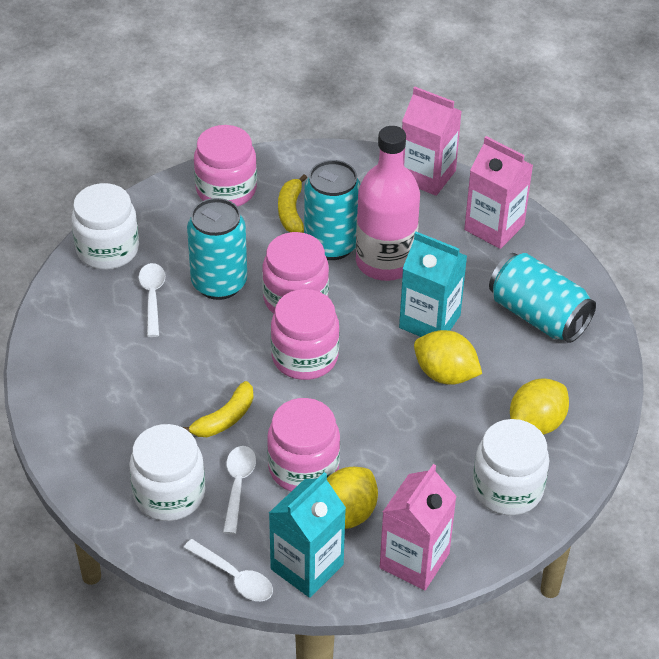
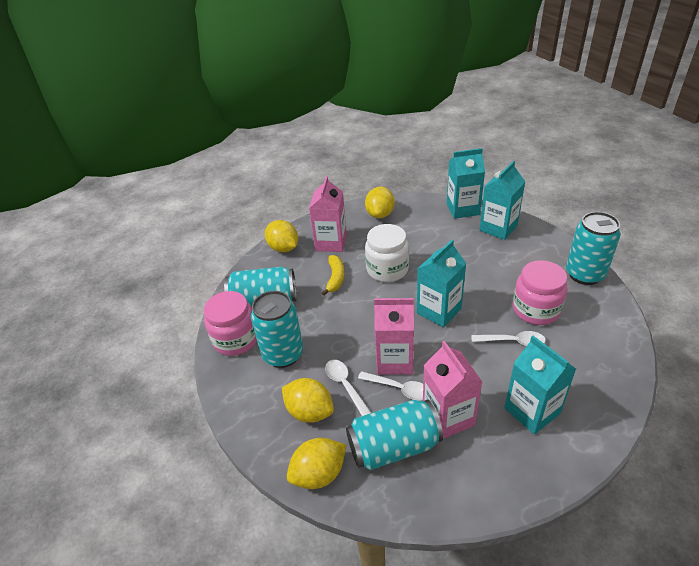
pink bottle: 1 -> 0
pink jar: 4 -> 2
turquoise can: 3 -> 4
turquoise carton: 2 -> 4
white jar: 3 -> 1
yellow banana: 2 -> 1
yellow lemon: 3 -> 4

